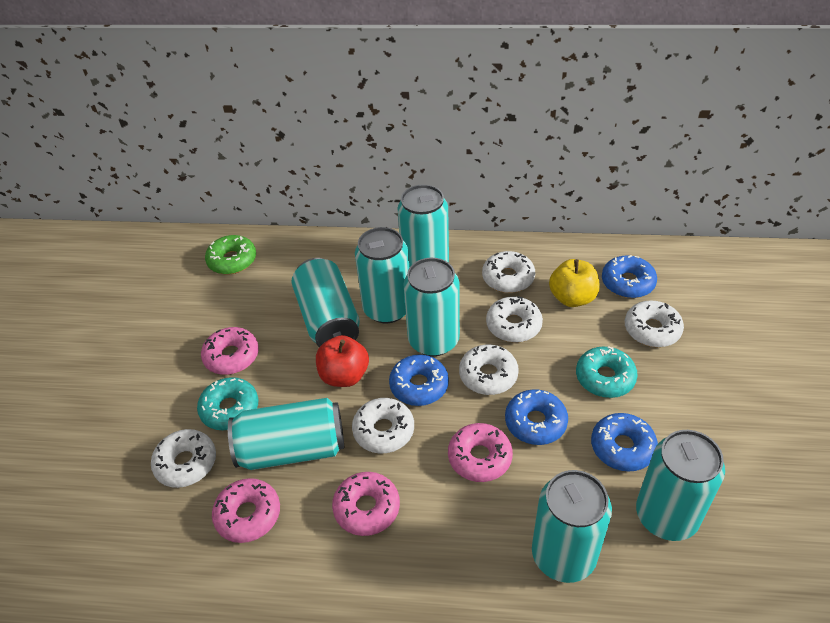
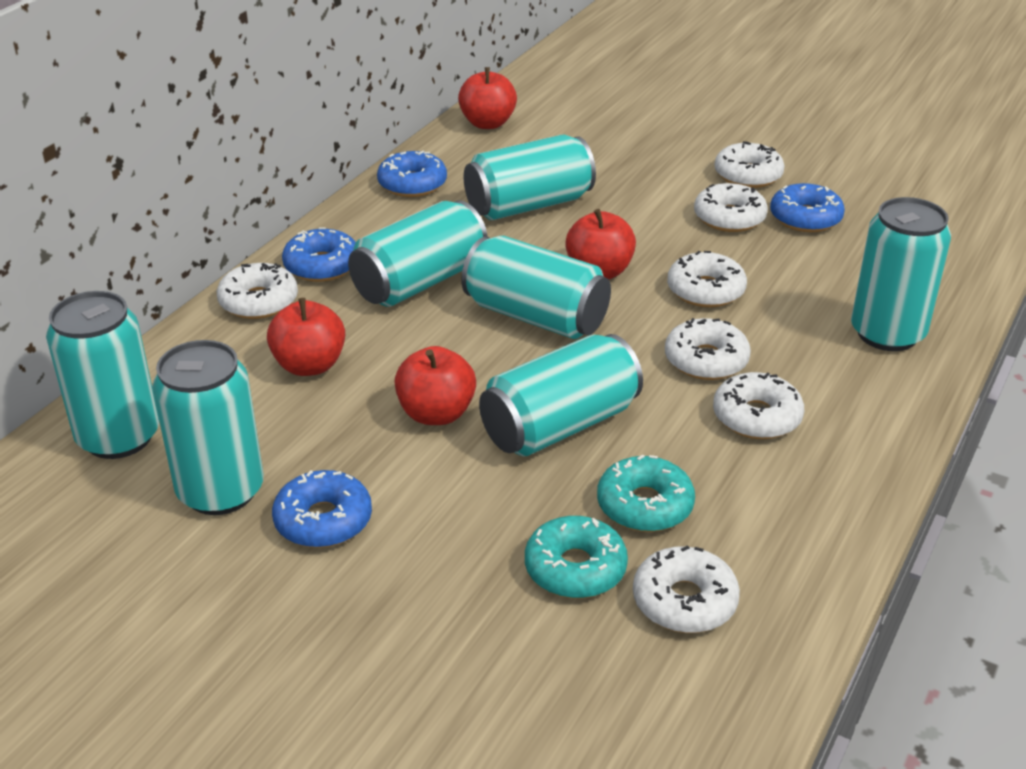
green donut: 1 -> 0
pink donut: 4 -> 0
red apple: 1 -> 4
white donut: 6 -> 7
yellow apple: 1 -> 0

